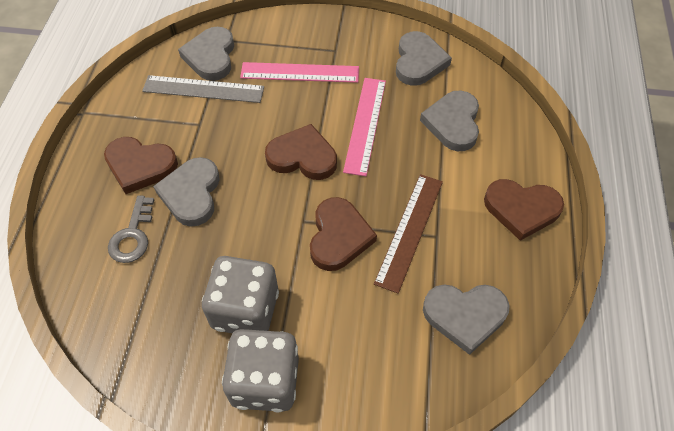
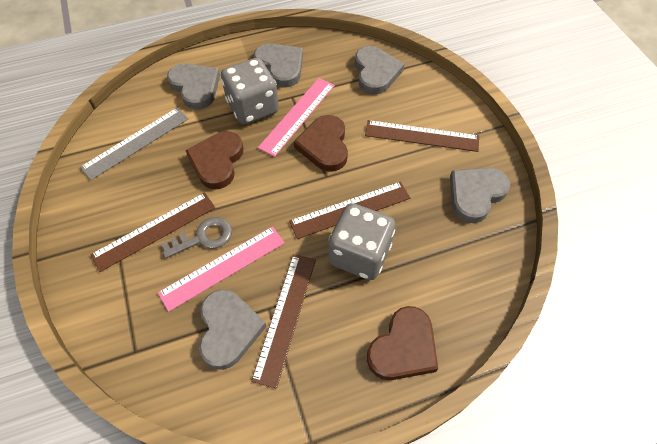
brown heart: 4 -> 3
brown ruler: 1 -> 4

